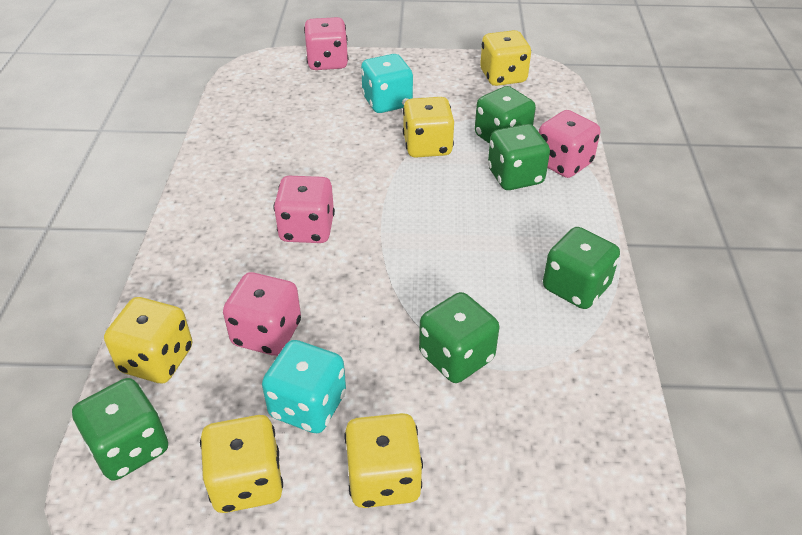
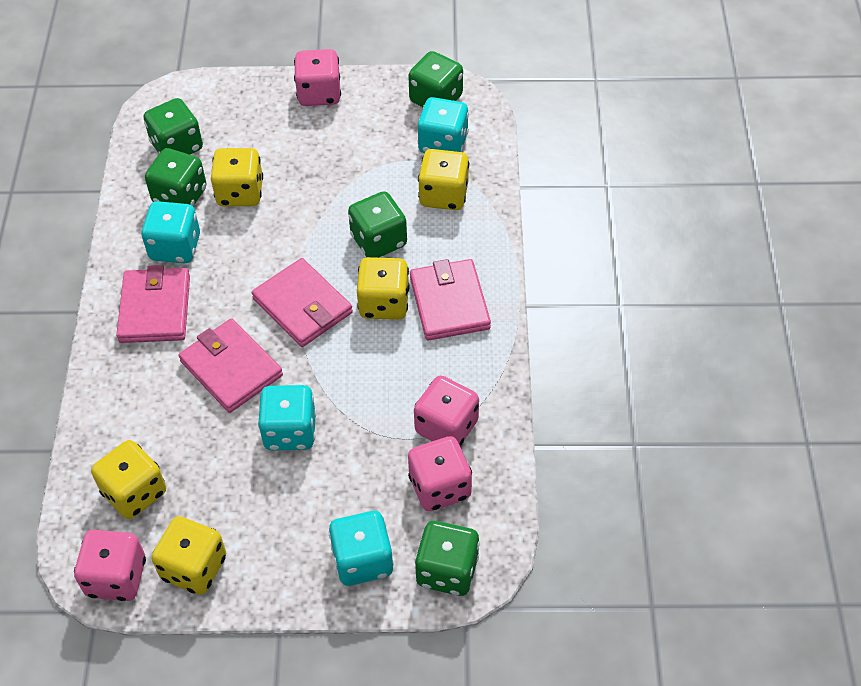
pink wallet: 0 -> 4
turquoise dice: 2 -> 4

